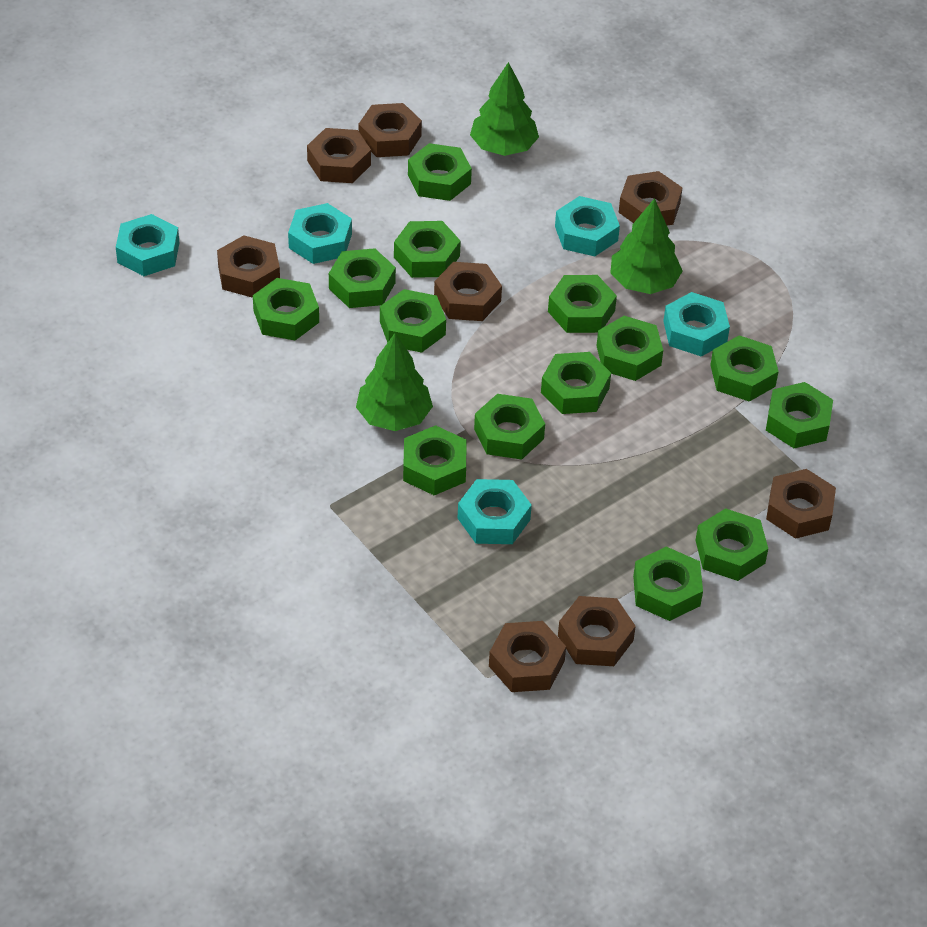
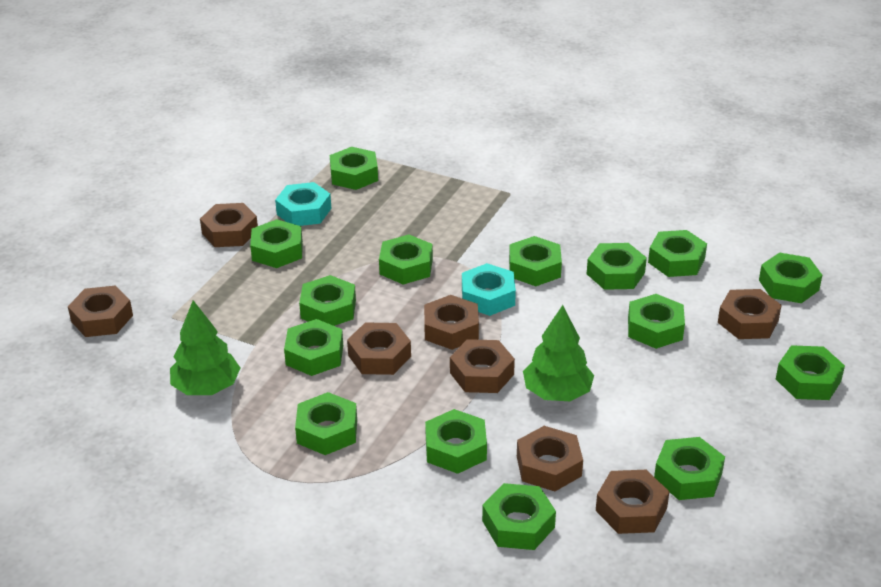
green nut: 14 -> 15
green tree: 3 -> 2
turquoise nut: 5 -> 2

